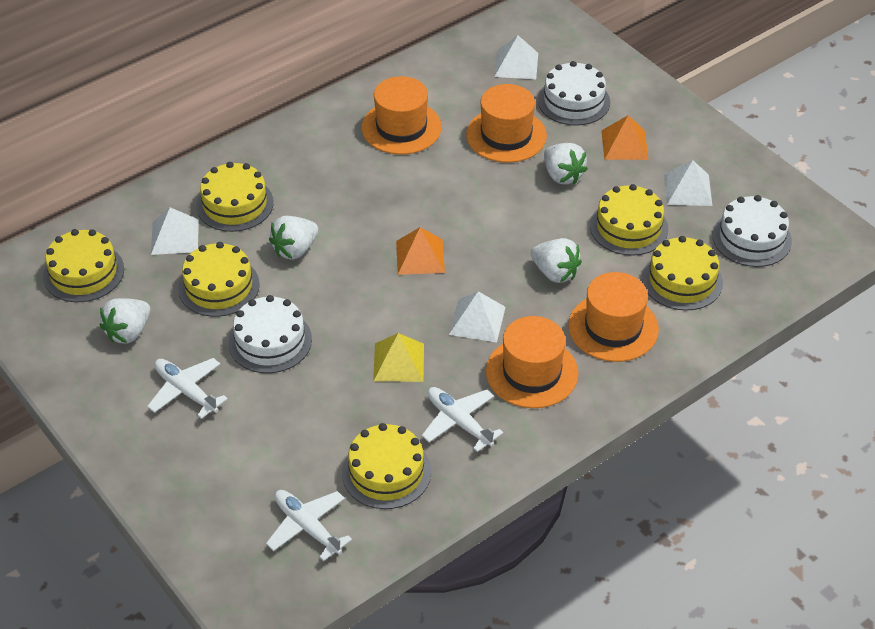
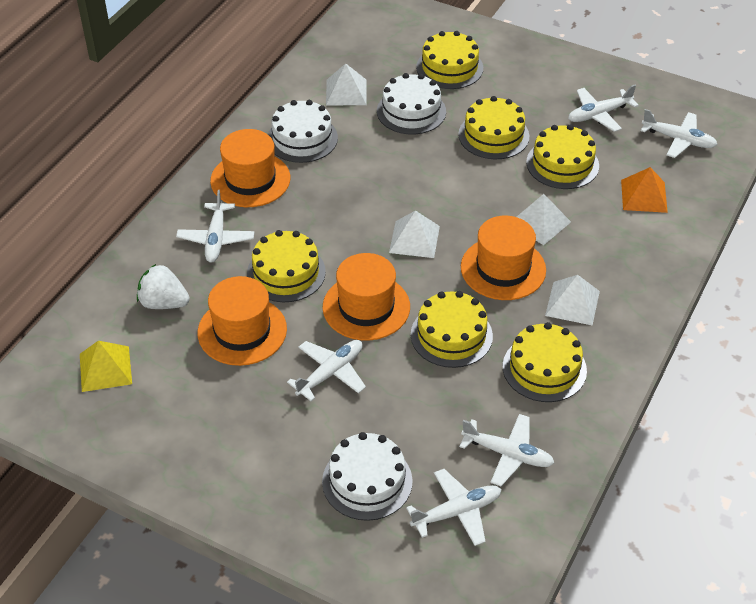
orange pyramid: 2 -> 1
white plane: 3 -> 6
white strawberry: 4 -> 1

